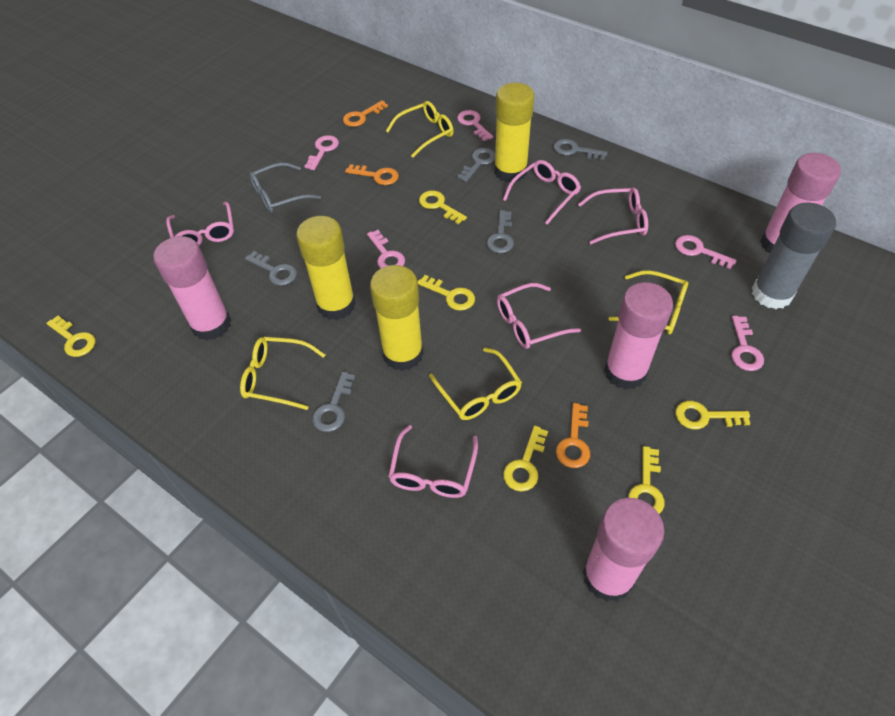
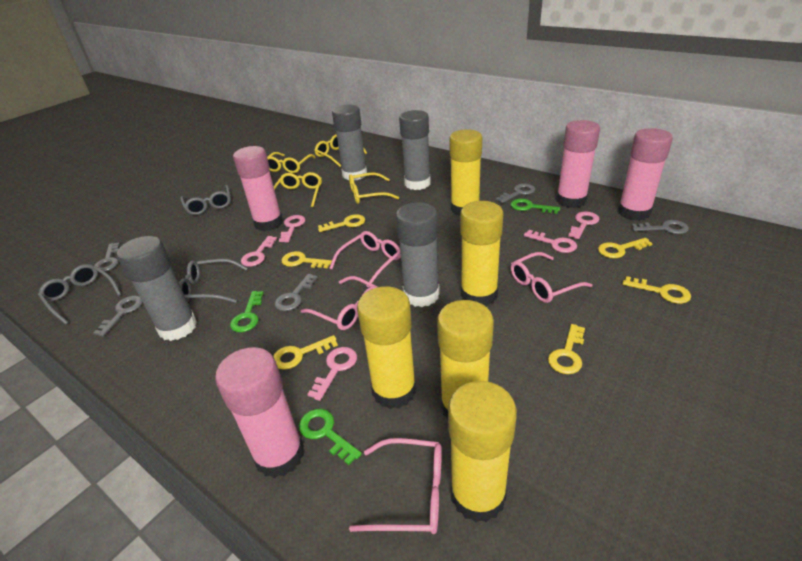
green key: 0 -> 3
grey glasses: 1 -> 3
grey glue stick: 1 -> 4
orange key: 3 -> 0
pink glasses: 5 -> 4
yellow glue stick: 3 -> 5

